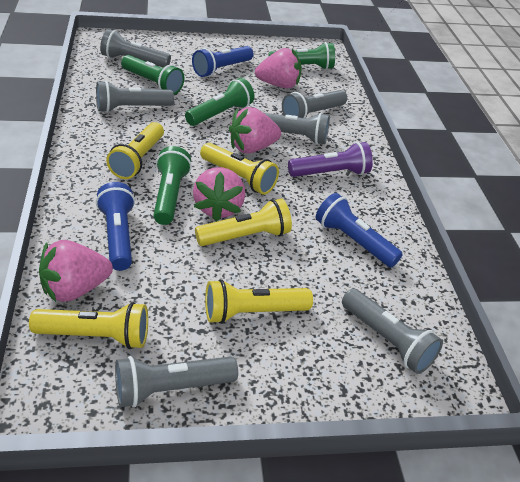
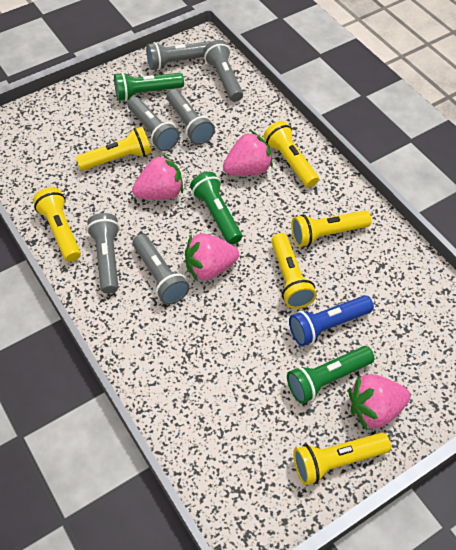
blue flashlight: 3 -> 1
green flashlight: 4 -> 3
purple flashlight: 1 -> 0
yellow flashlight: 5 -> 6

